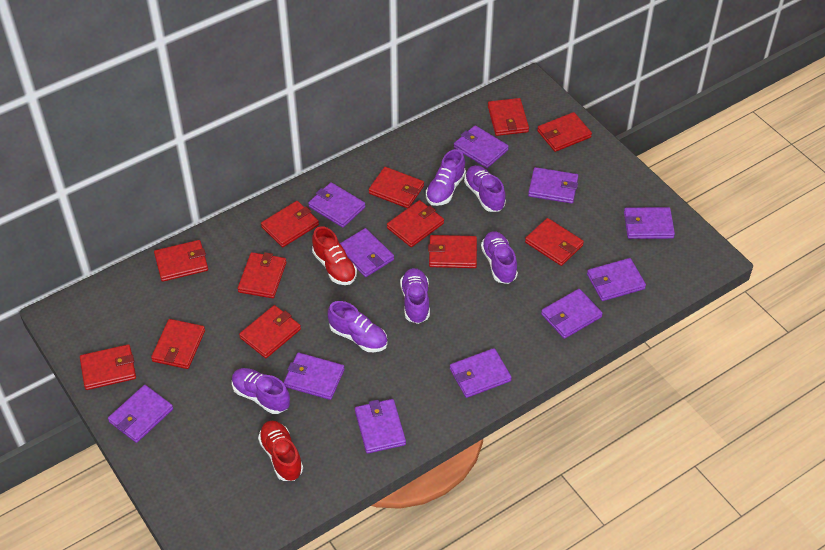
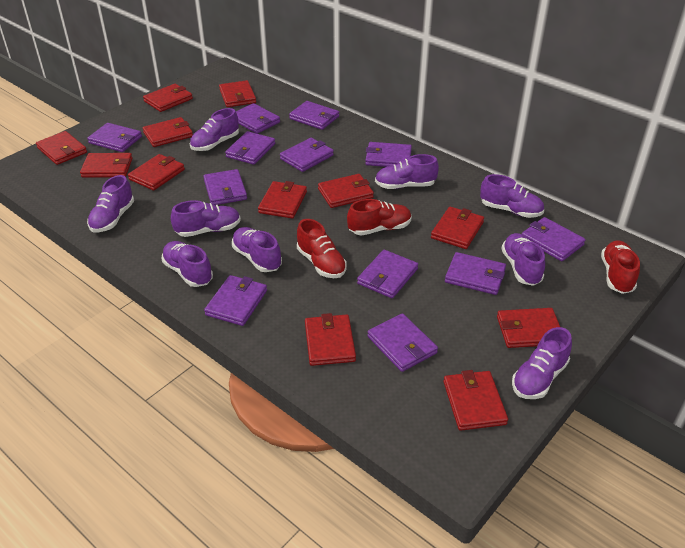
purple shoe: 6 -> 9
purple wallet: 11 -> 12
red shoe: 2 -> 3

